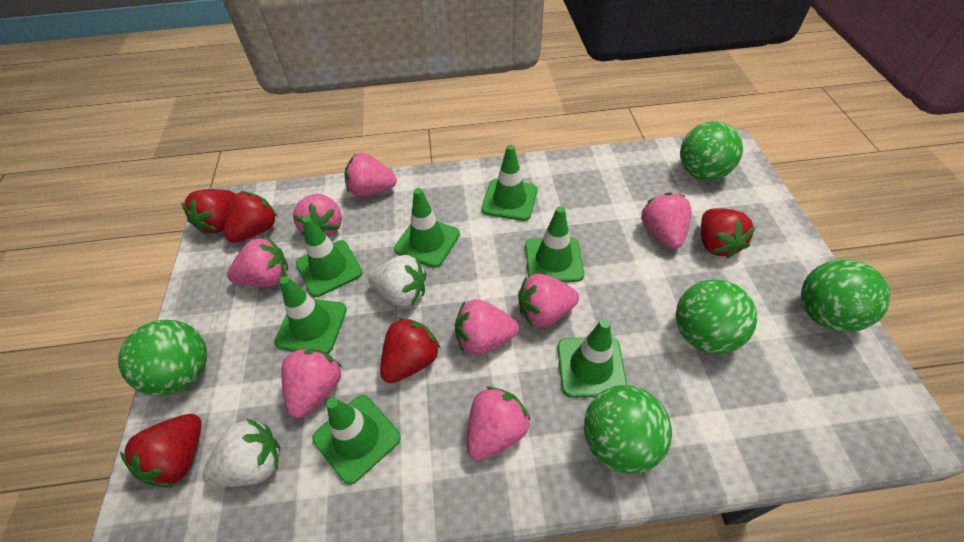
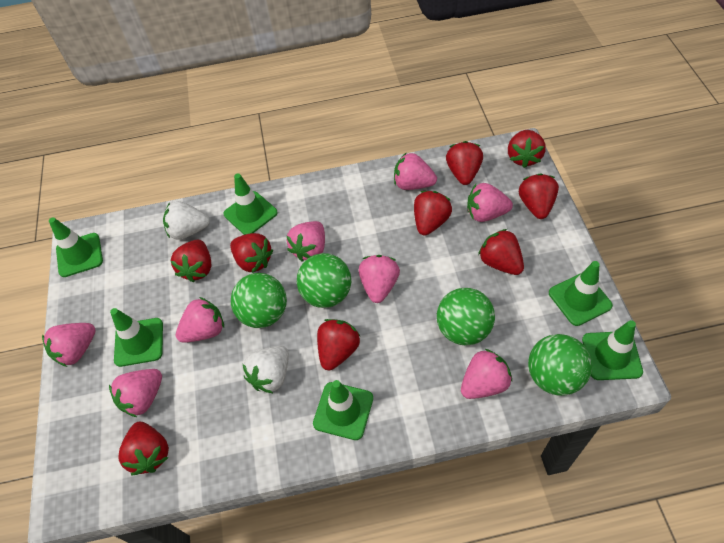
green ball: 5 -> 4
green traffic cone: 7 -> 6
red strawberry: 5 -> 9

